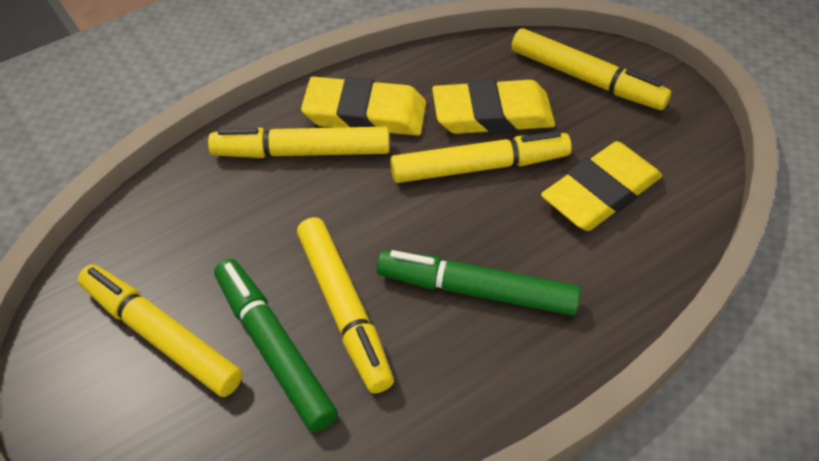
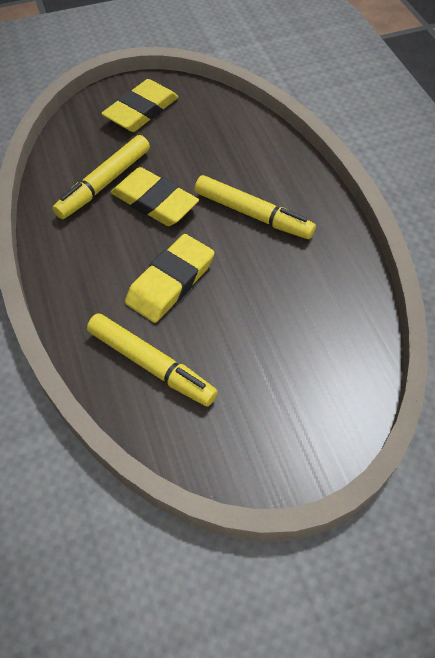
green marker: 2 -> 0
yellow marker: 5 -> 3

